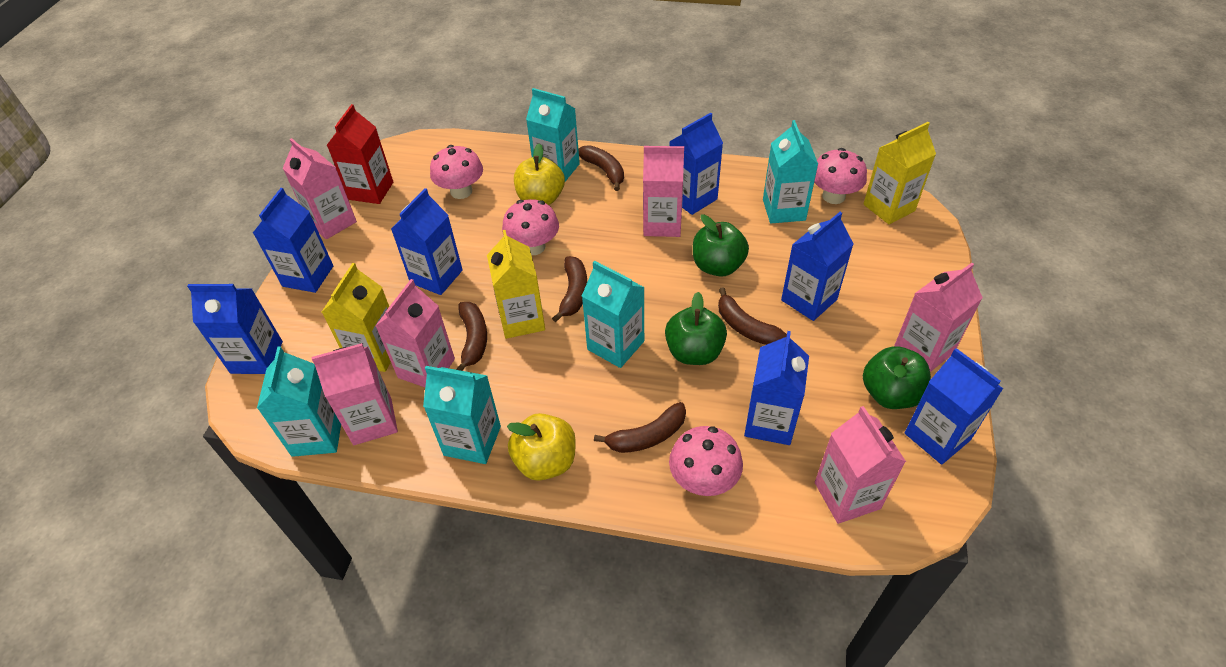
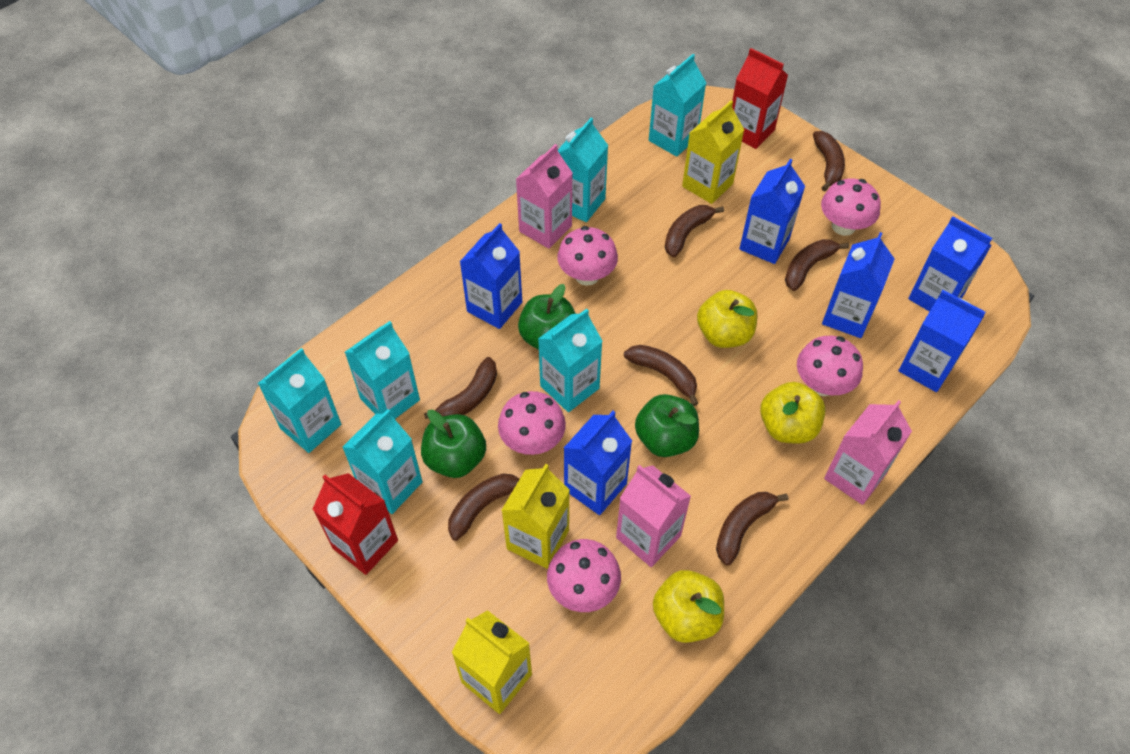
blue carton: 7 -> 6
brown banana: 5 -> 7
pink carton: 6 -> 3
pink mushroom: 4 -> 5
red carton: 1 -> 2
turquoise carton: 5 -> 6
yellow apple: 2 -> 3

